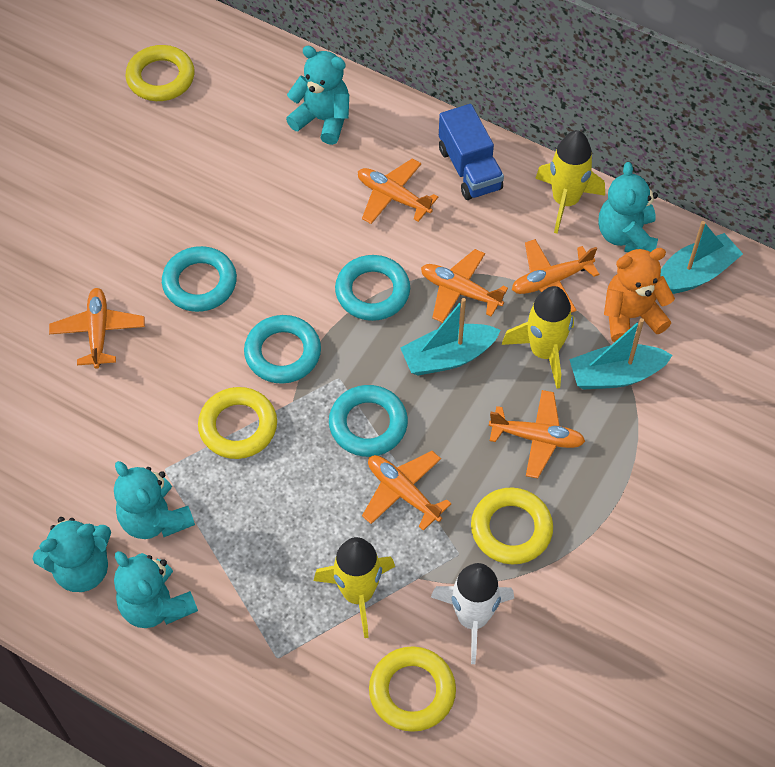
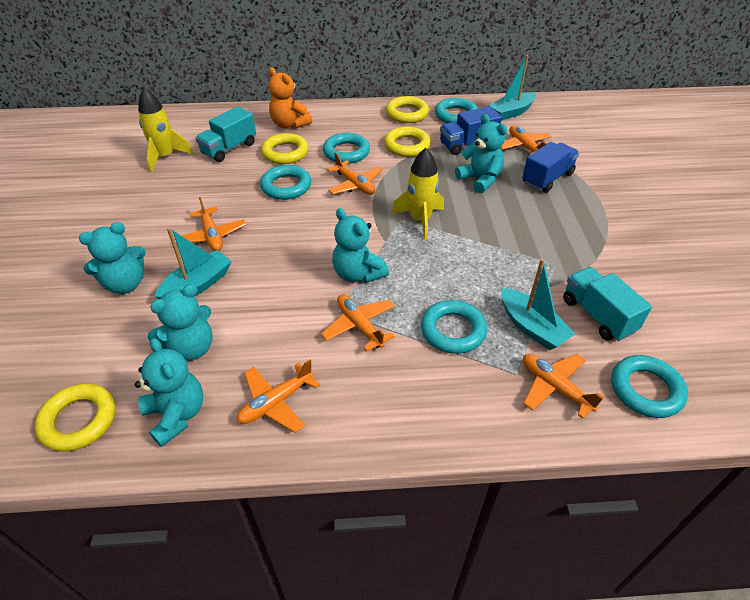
blue truck: 1 -> 2
turquoise ring: 4 -> 5
turquoise truck: 0 -> 2
white rocket: 1 -> 0
yellow rocket: 3 -> 2

